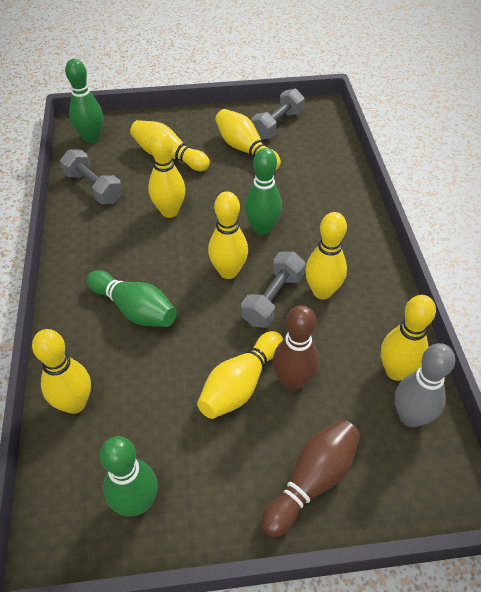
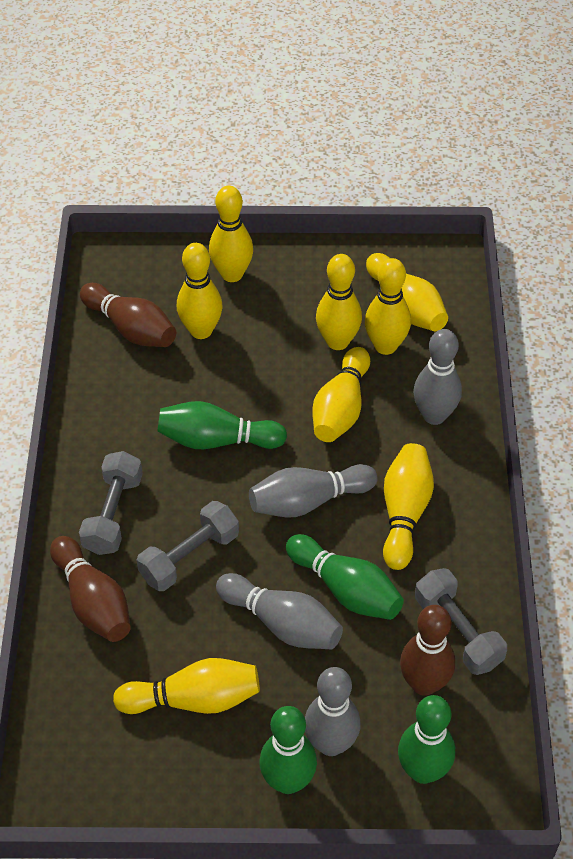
brown bowling pin: 2 -> 3
grey bowling pin: 1 -> 4

